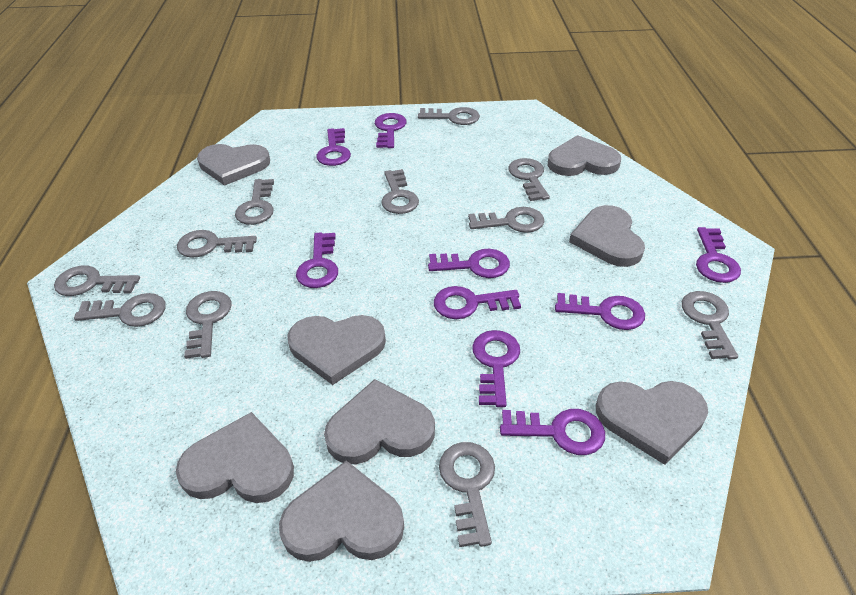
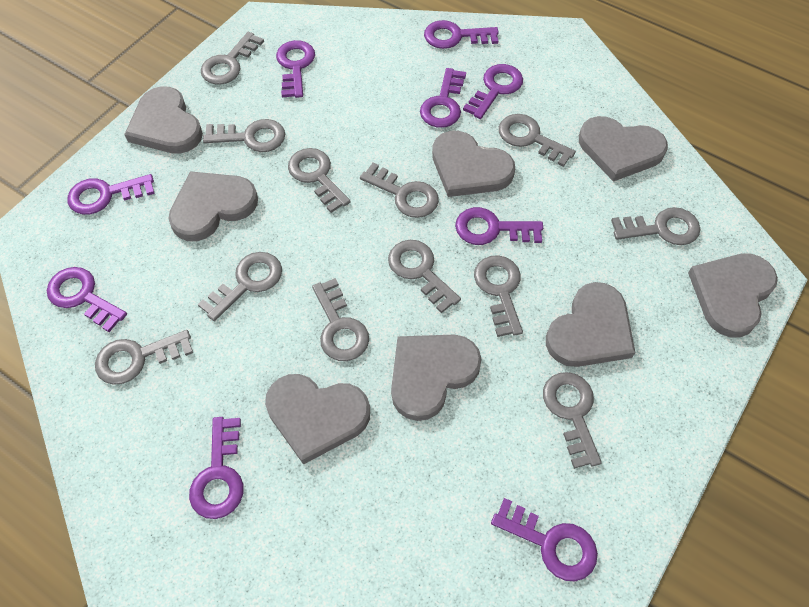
grey key: 11 -> 12

